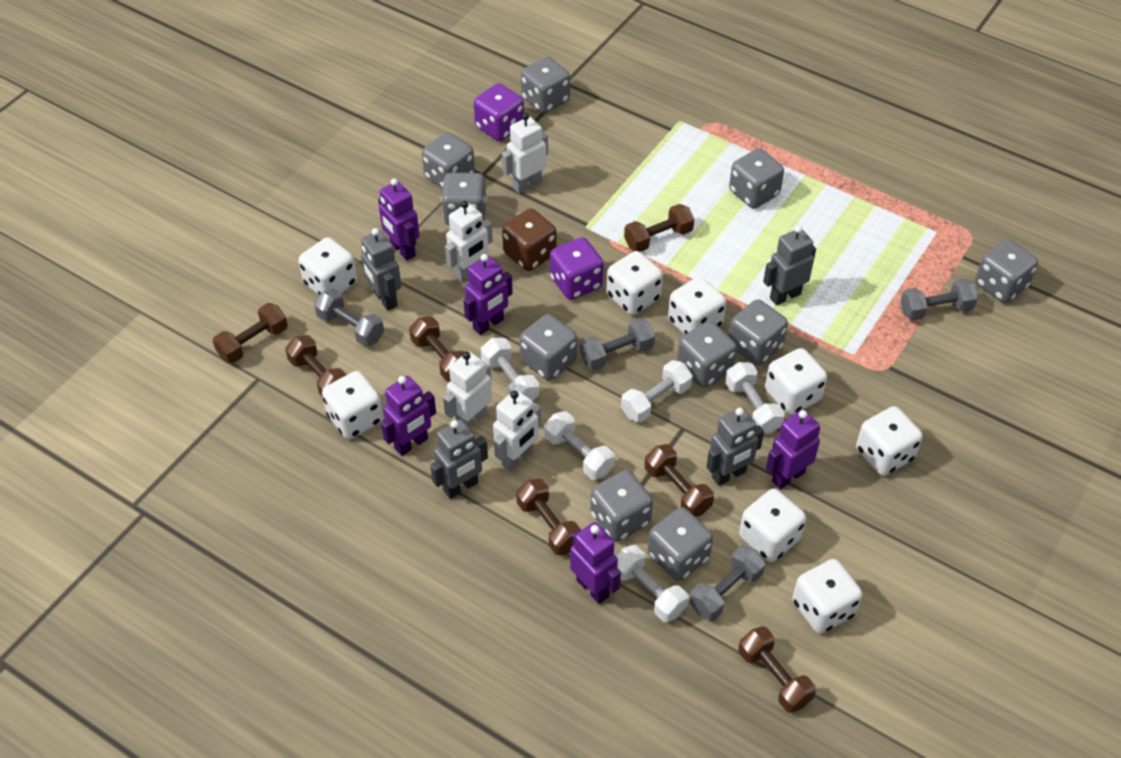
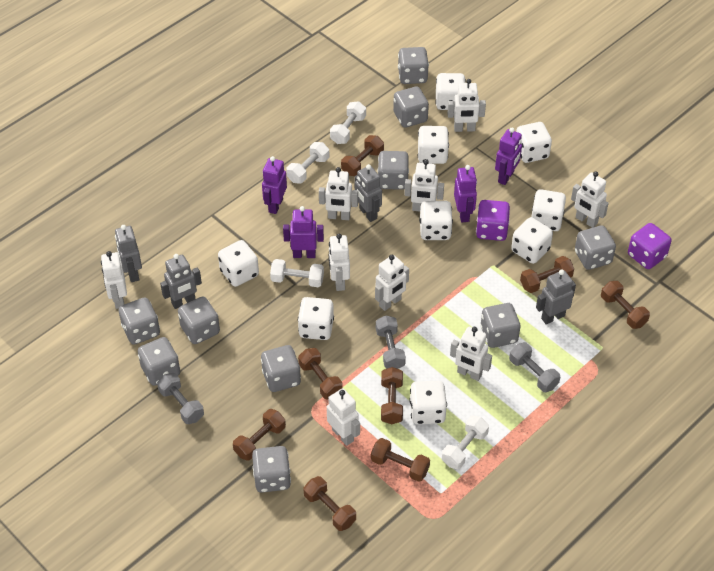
brown dice: 1 -> 0
brown dumbbell: 7 -> 8
grey dumbbell: 4 -> 3
purple robot: 5 -> 4
white dice: 8 -> 9
white dumbbell: 5 -> 4
white robot: 4 -> 9

